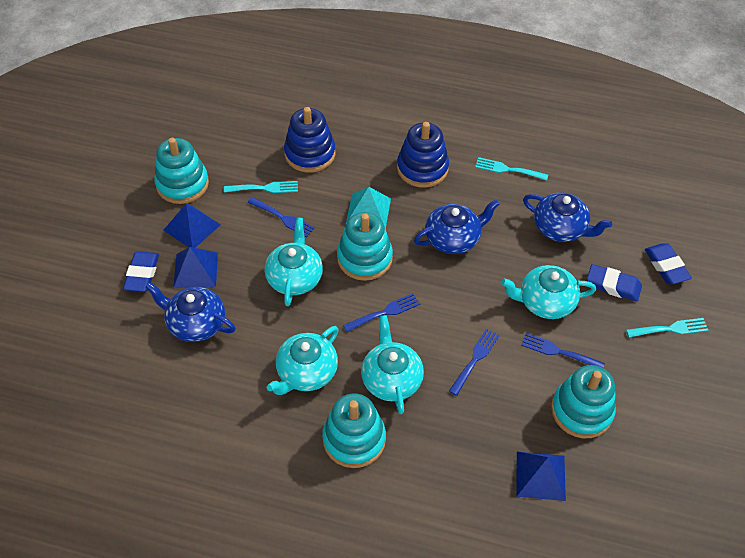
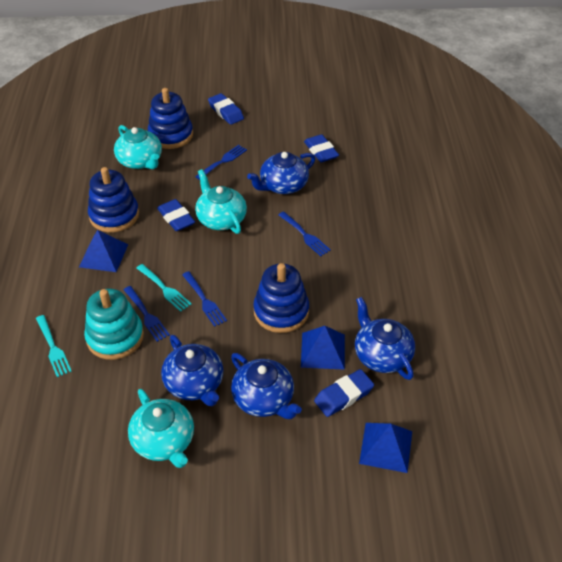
blue eraser: 3 -> 4
blue stacking toy: 2 -> 3
blue teapot: 3 -> 4
turquoise fork: 3 -> 2
turquoise pyramid: 1 -> 0
turquoise stacking toy: 4 -> 1
turquoise teapot: 4 -> 3

